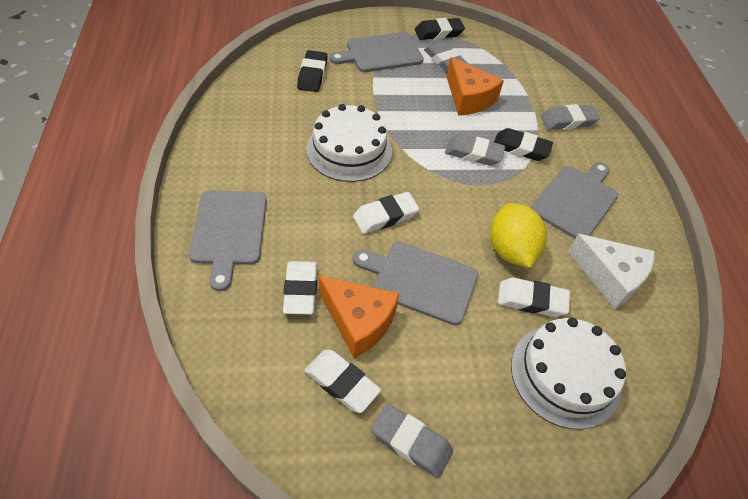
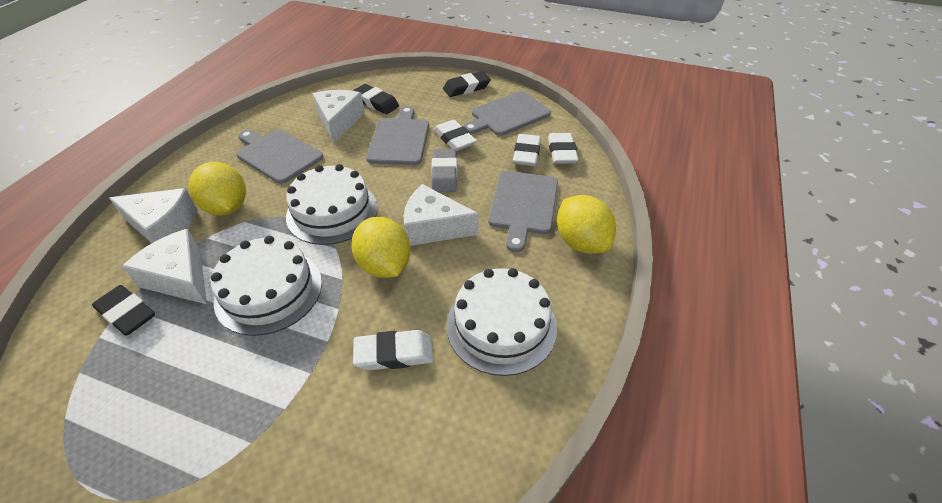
grey eraser: 4 -> 1
orange cheese: 2 -> 0
white cake: 2 -> 3
white cheese: 1 -> 4
yellow lemon: 1 -> 3

